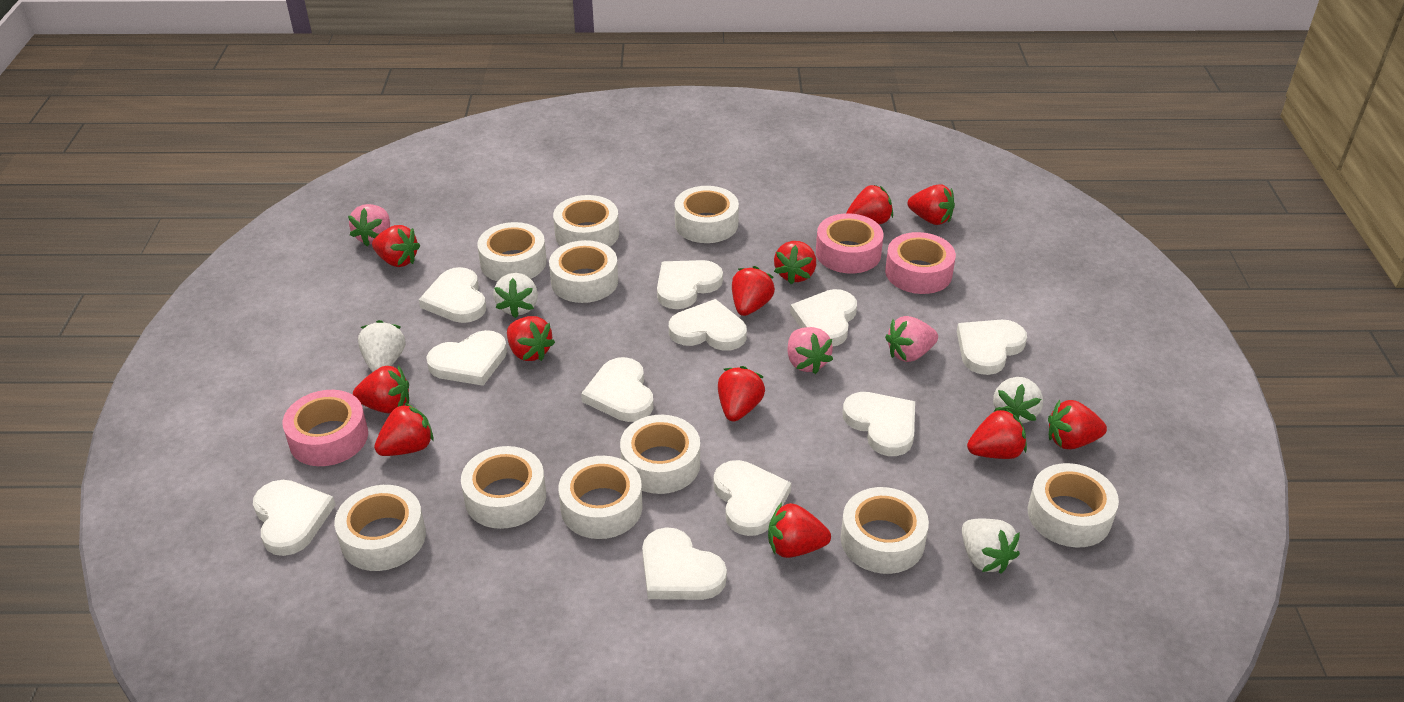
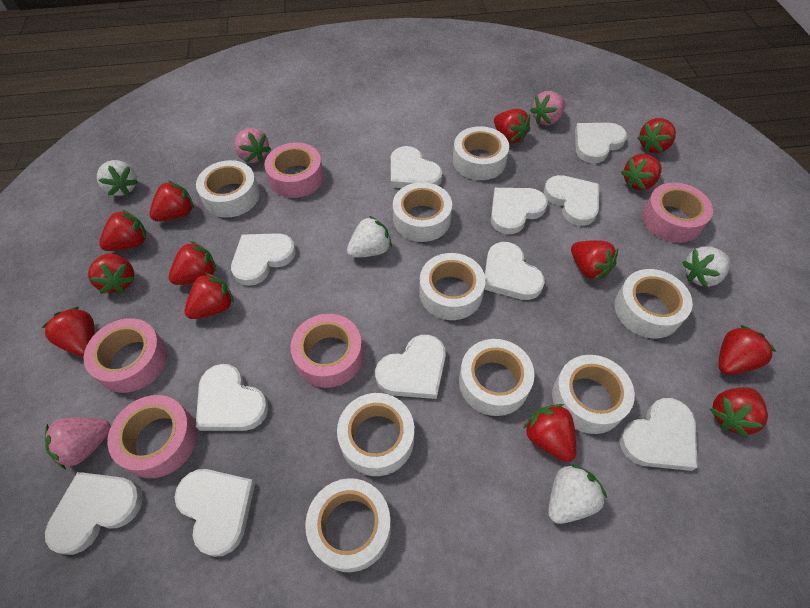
pink tape: 3 -> 5
red strawberry: 12 -> 13
white tape: 10 -> 9

